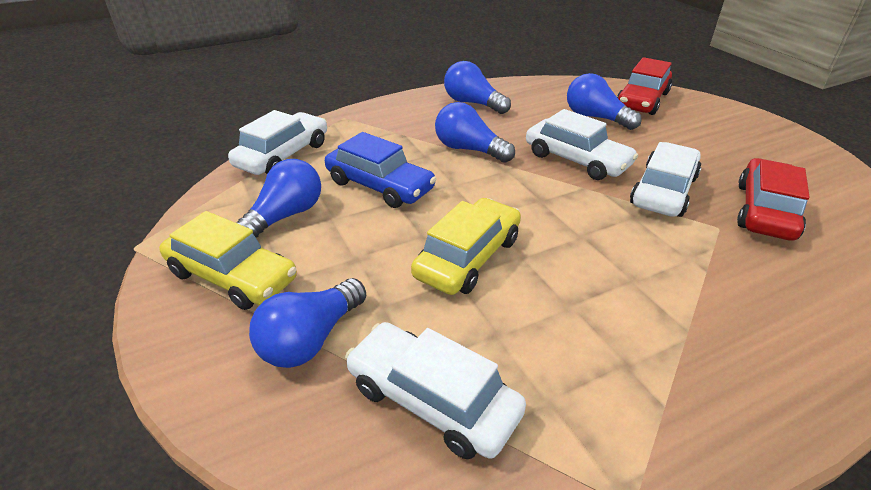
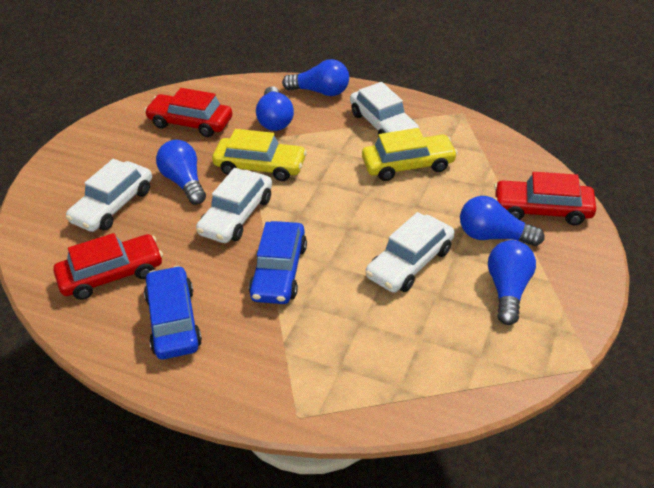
blue car: 1 -> 2
red car: 2 -> 3

